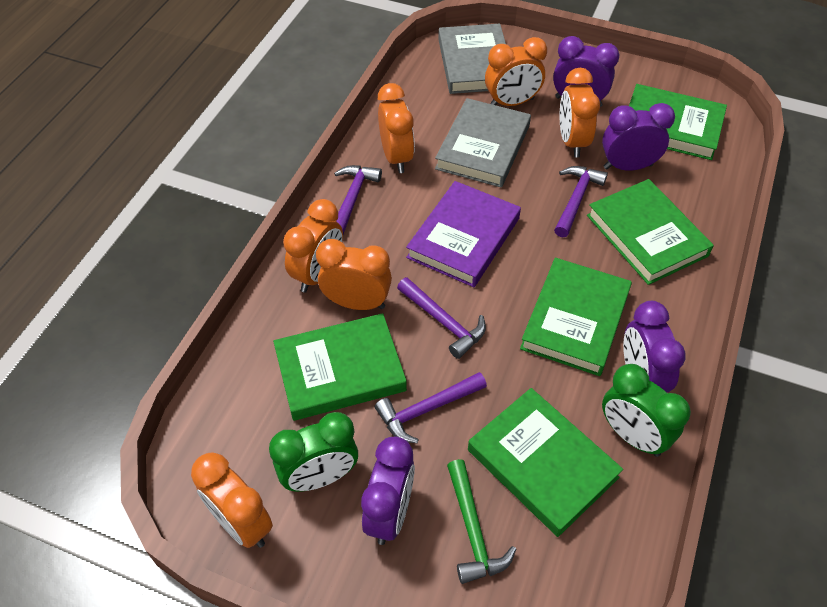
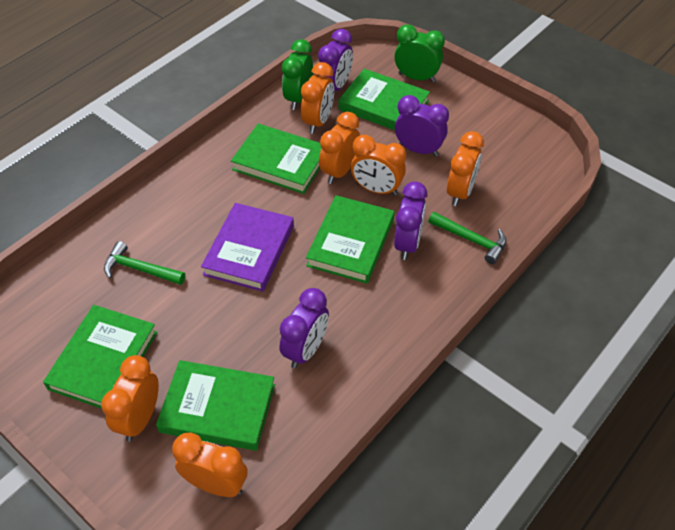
green hammer: 1 -> 2
grey book: 2 -> 0
purple hammer: 4 -> 0

